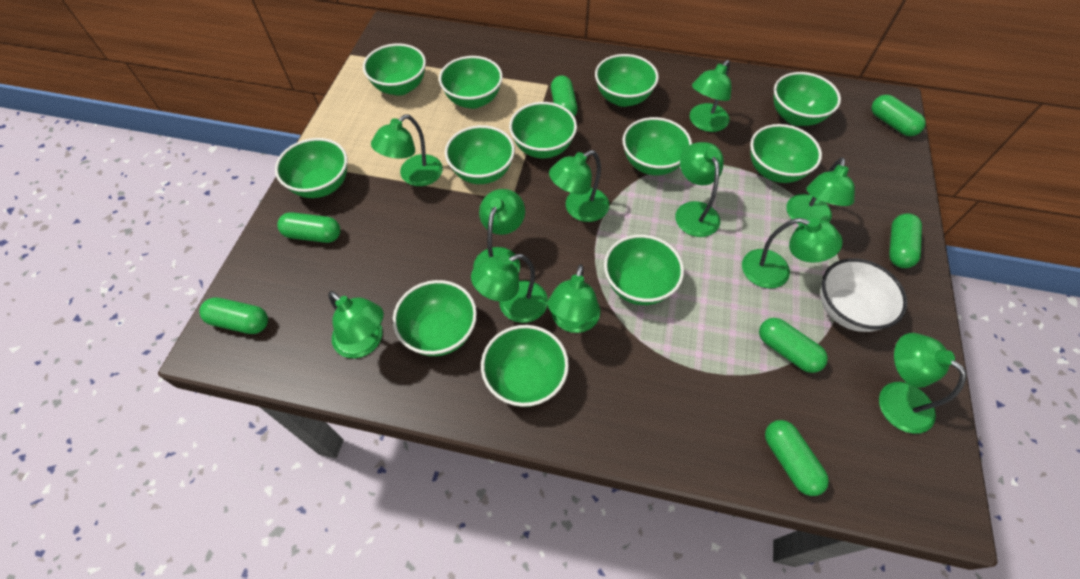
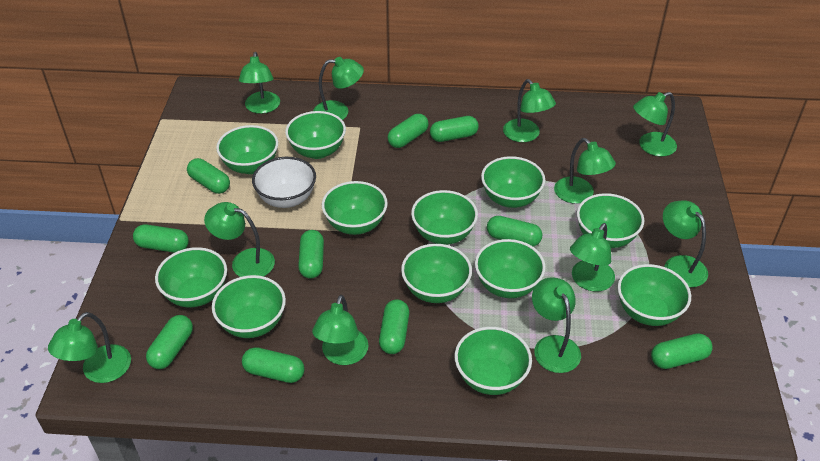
green capsule: 7 -> 10

